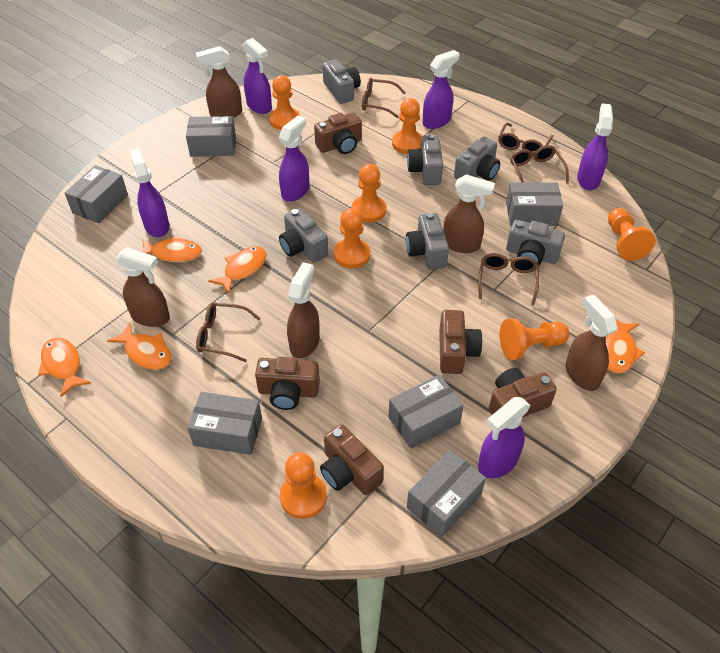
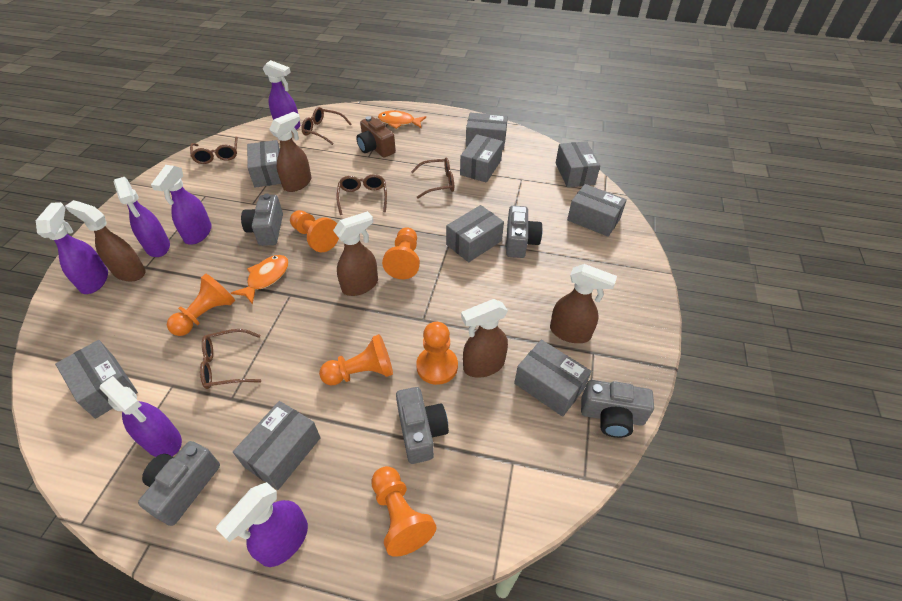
brown camera: 5 -> 1
grey box: 6 -> 9
grey camera: 6 -> 5
orange fish: 5 -> 2
orange pawn: 7 -> 6

